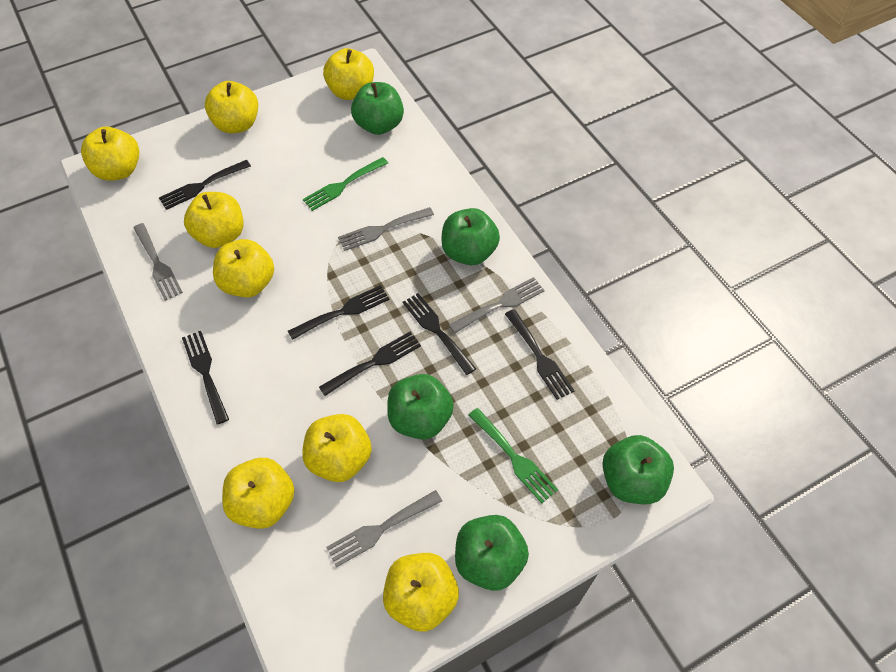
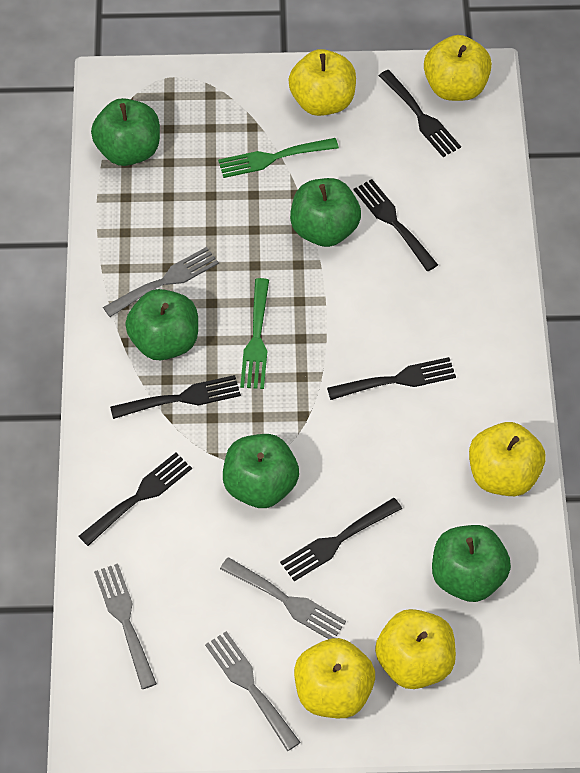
yellow apple: 8 -> 5

